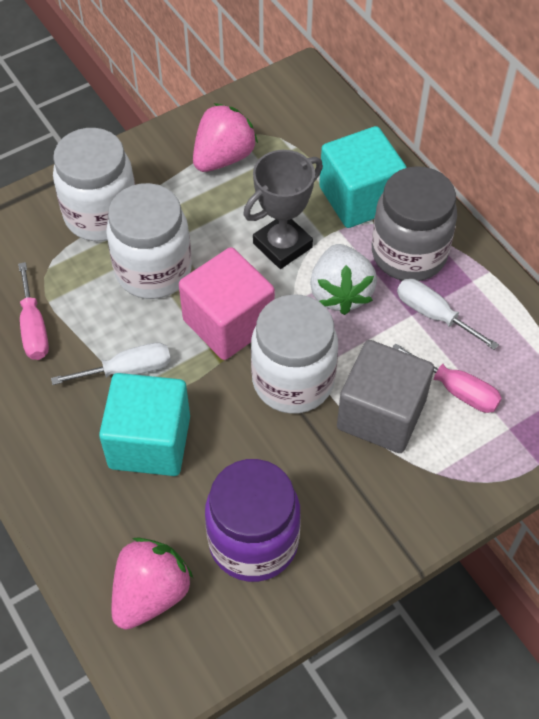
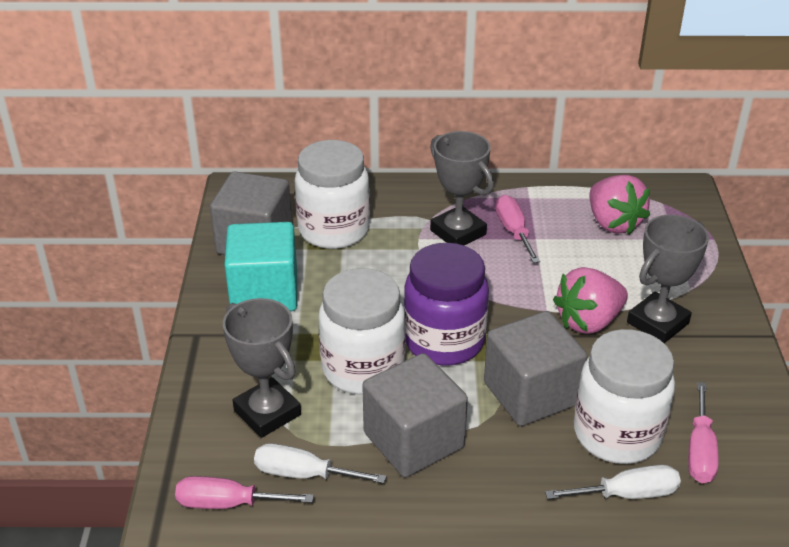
grey cube: 1 -> 3
grey jar: 1 -> 0
grey trophy: 1 -> 3
pink cube: 1 -> 0
pink screwdriver: 2 -> 3
turquoise cube: 2 -> 1
white strawberry: 1 -> 0

